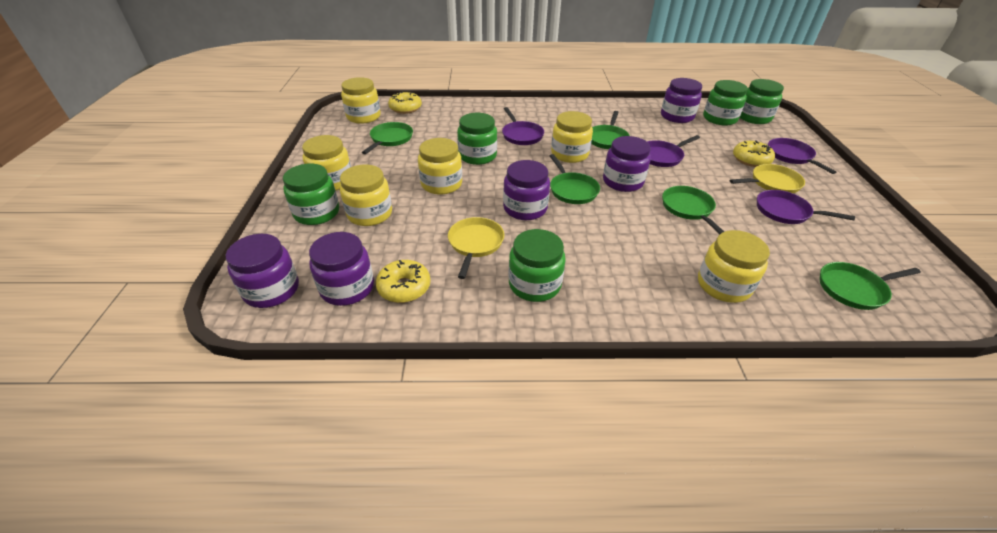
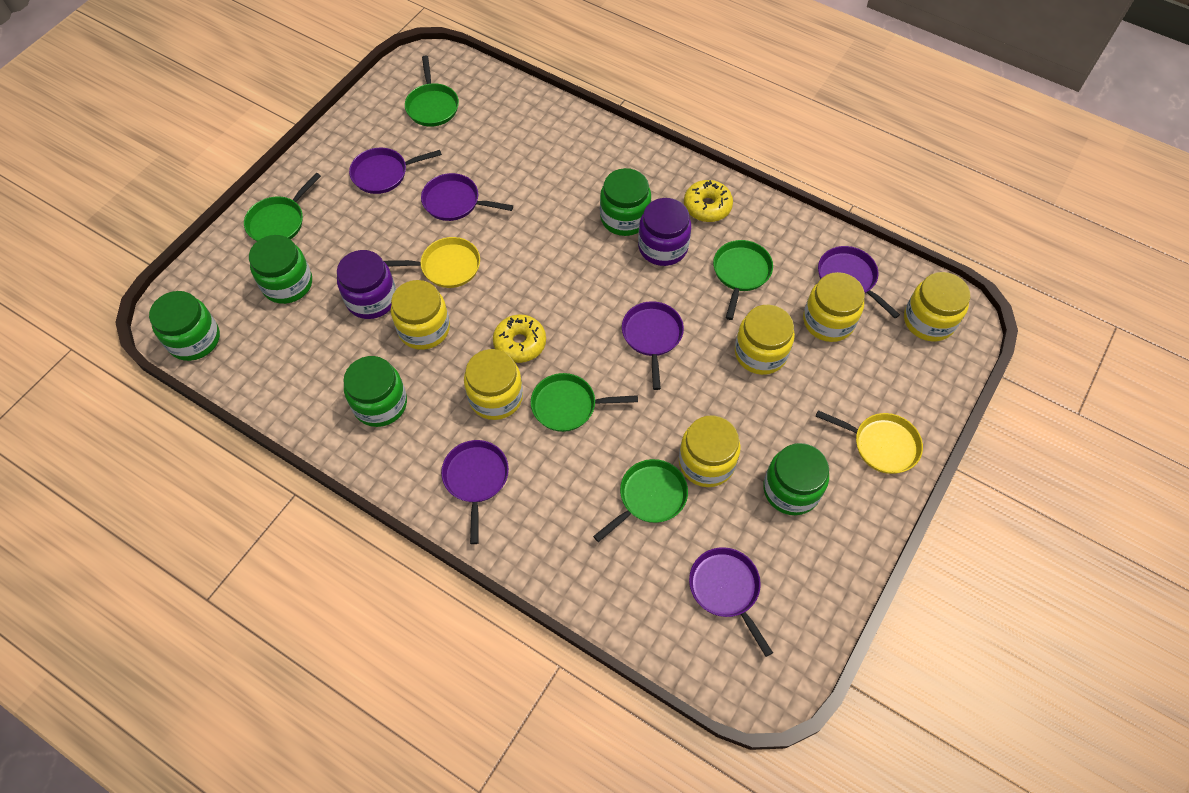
purple jar: 5 -> 2
purple pan: 4 -> 6
yellow donut: 3 -> 2

